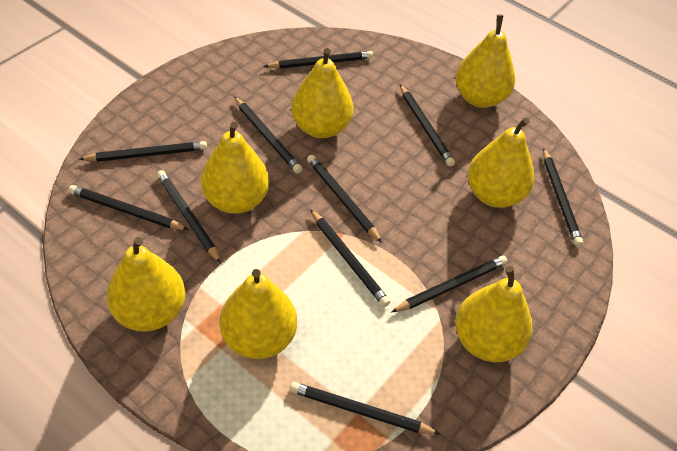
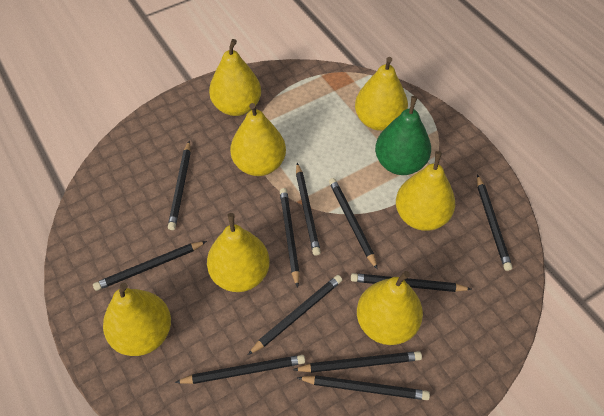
green pear: 0 -> 1

